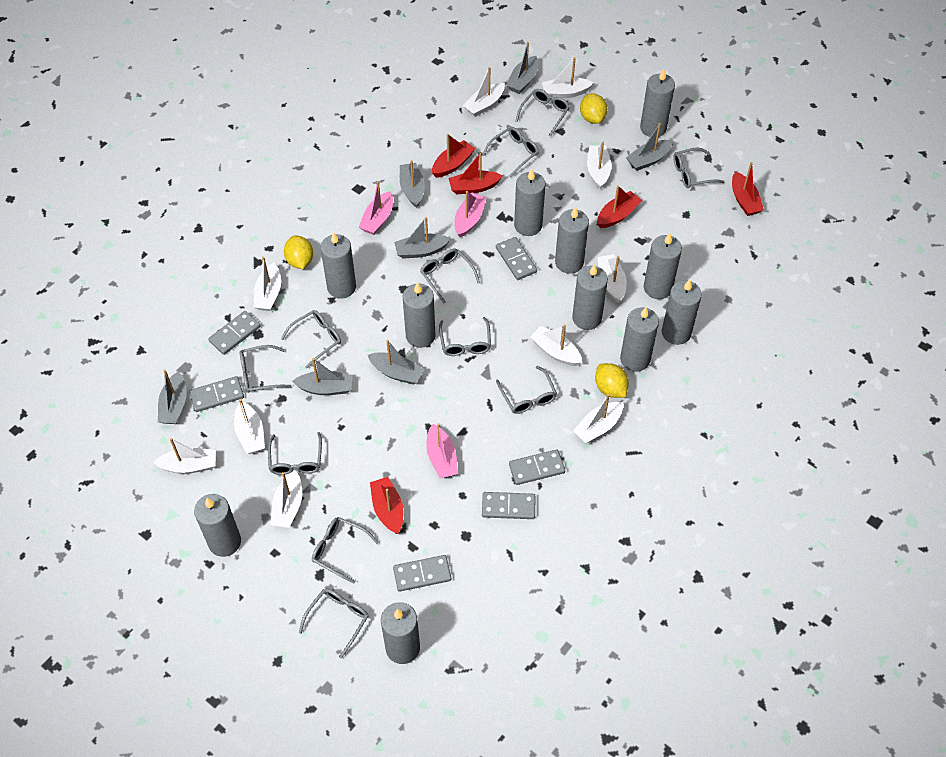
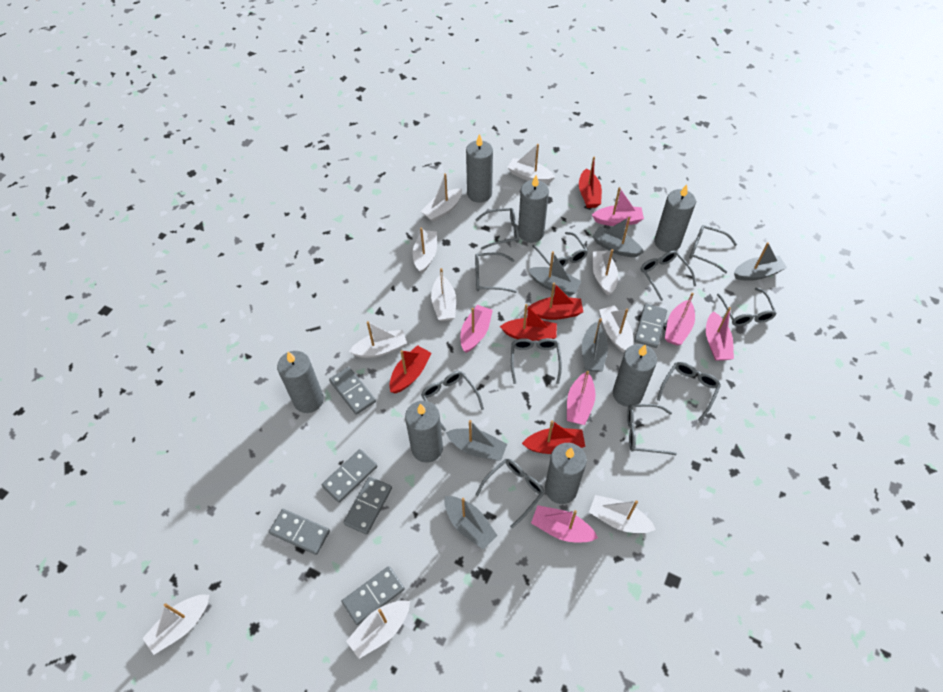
grey boat: 7 -> 6
grey candle: 11 -> 7
pink boat: 3 -> 6
yellow lemon: 3 -> 0

